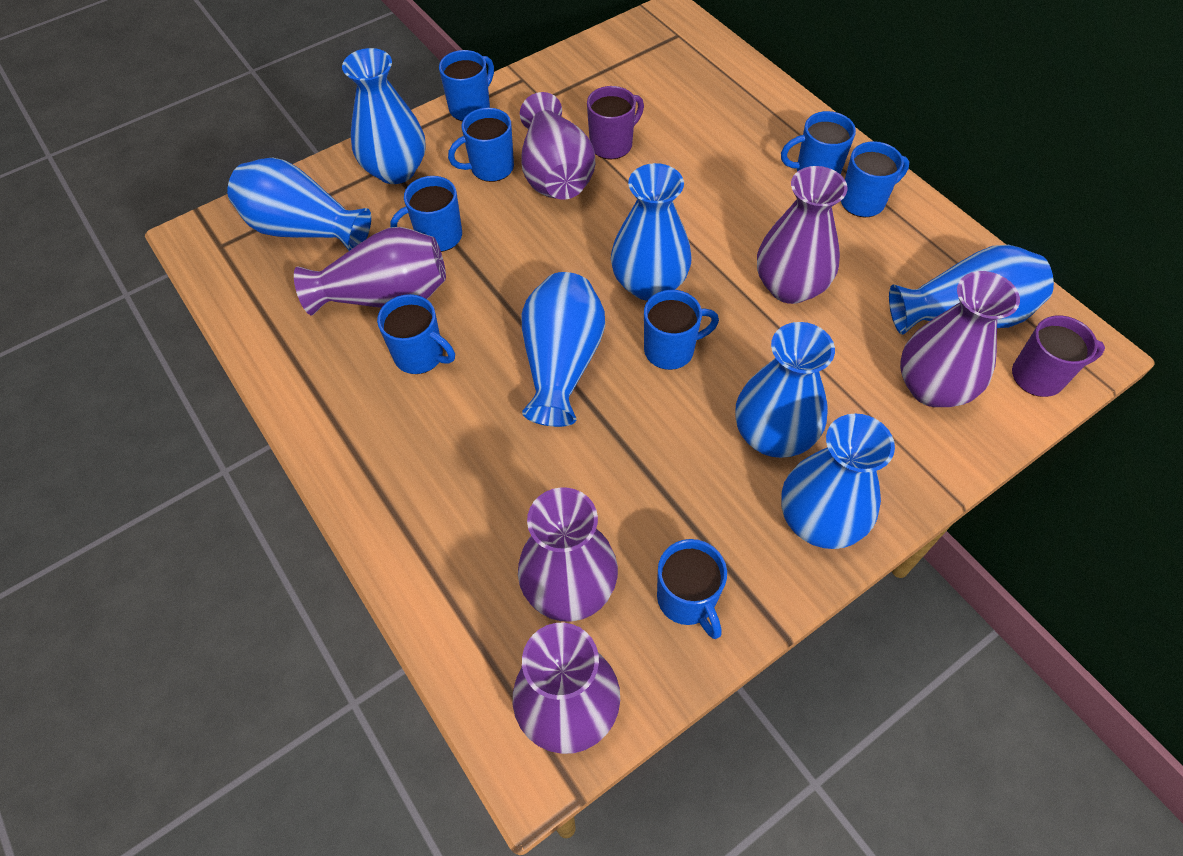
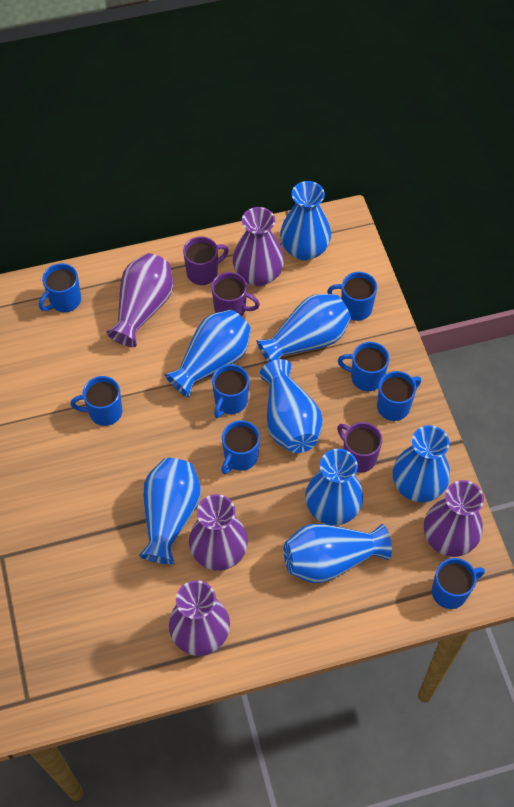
blue vase: 7 -> 8
purple mug: 2 -> 3
purple vase: 6 -> 5

